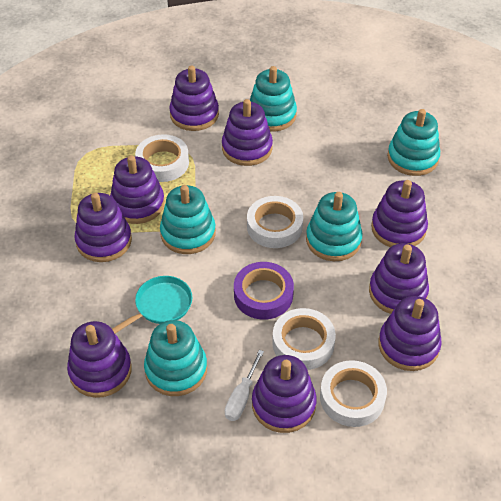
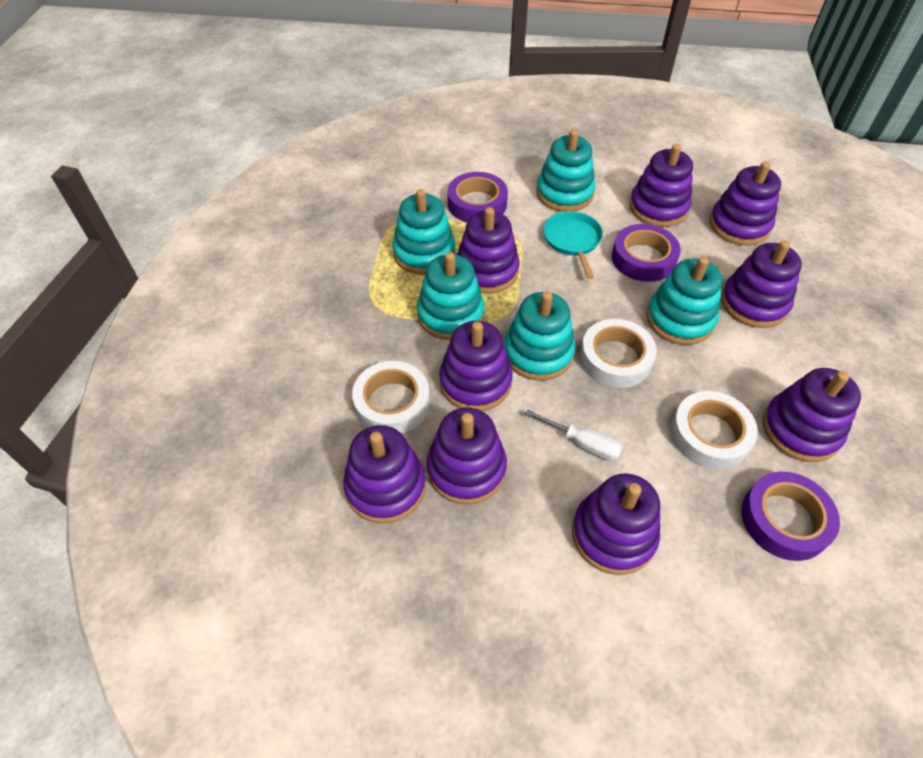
purple tape: 1 -> 3
white tape: 4 -> 3

